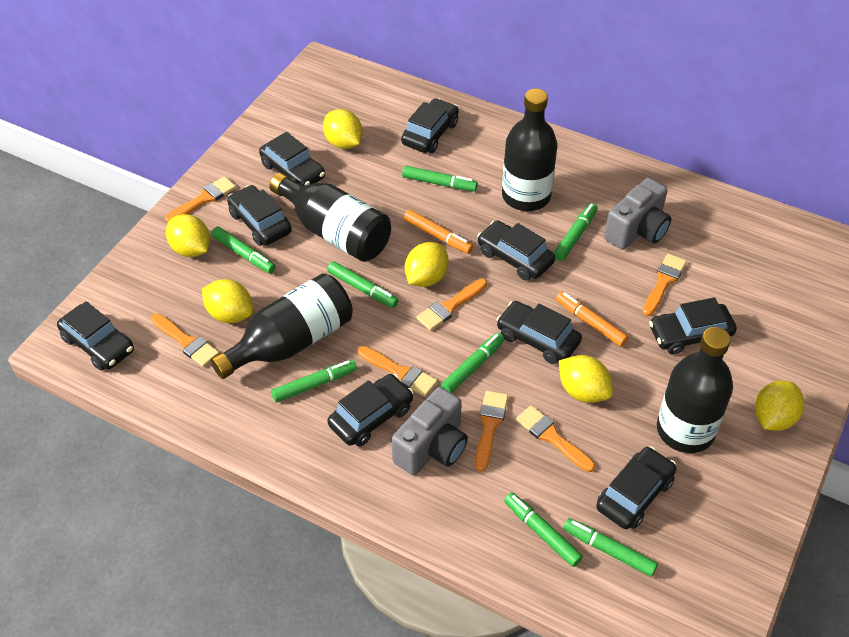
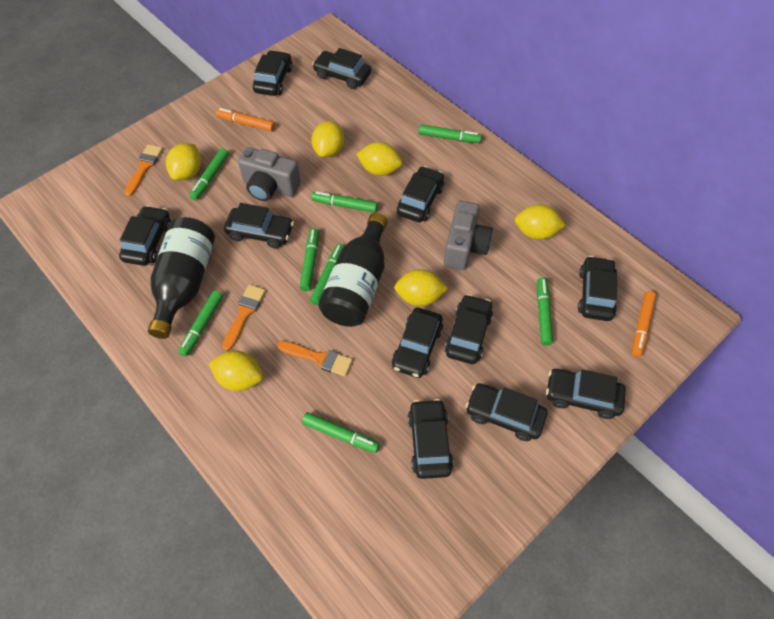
black bottle: 4 -> 2
black car: 9 -> 11
orange brush: 7 -> 3

